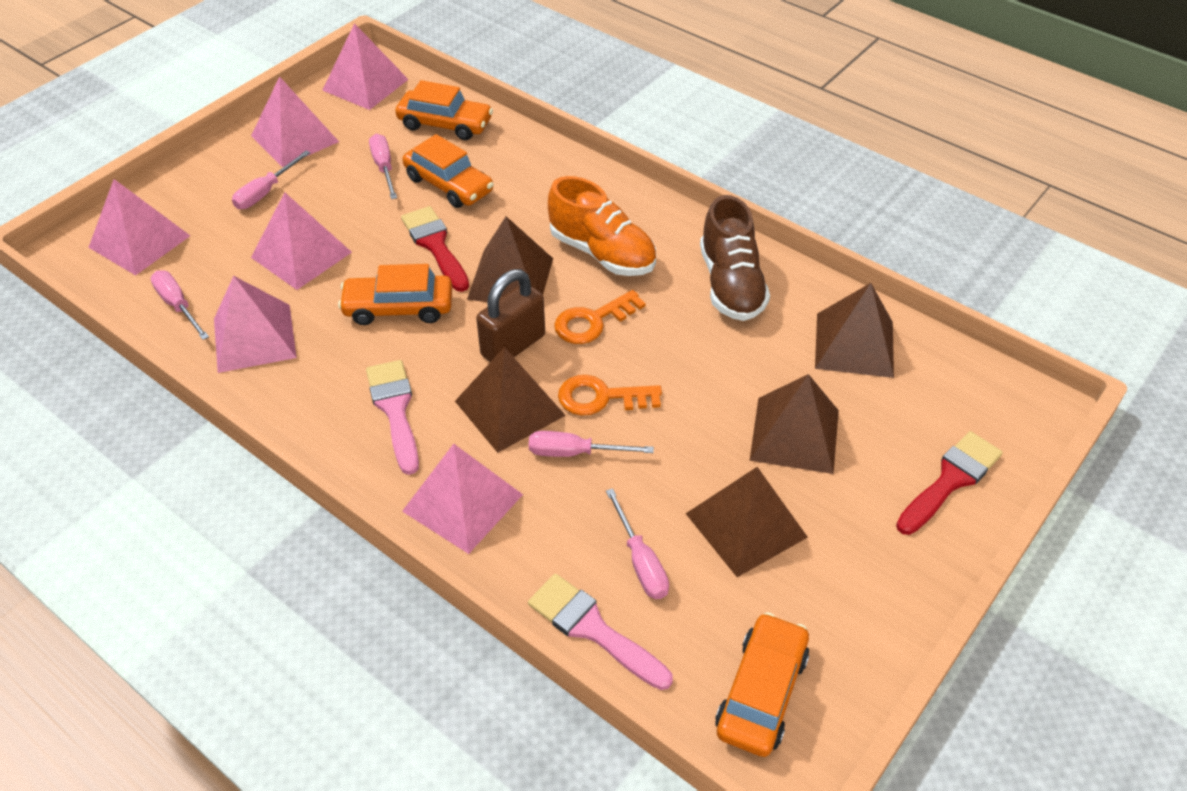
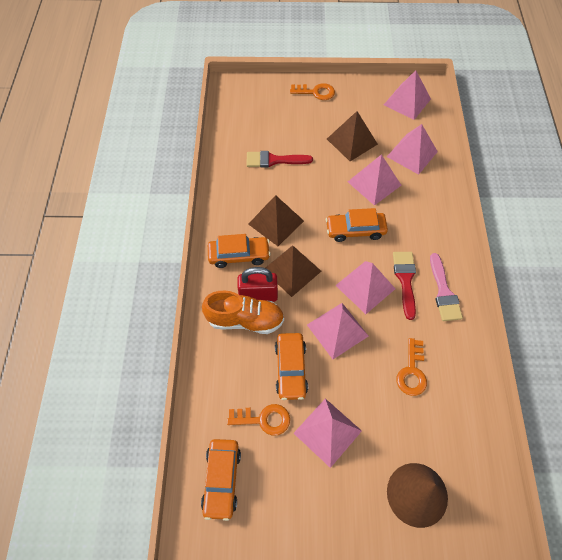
brown cone: 0 -> 1
brown padlock: 1 -> 0
brown pyramid: 5 -> 3
brown shoe: 1 -> 0
orange key: 2 -> 3
pink brush: 2 -> 1
pink screwdriver: 5 -> 0
red padlock: 0 -> 1

